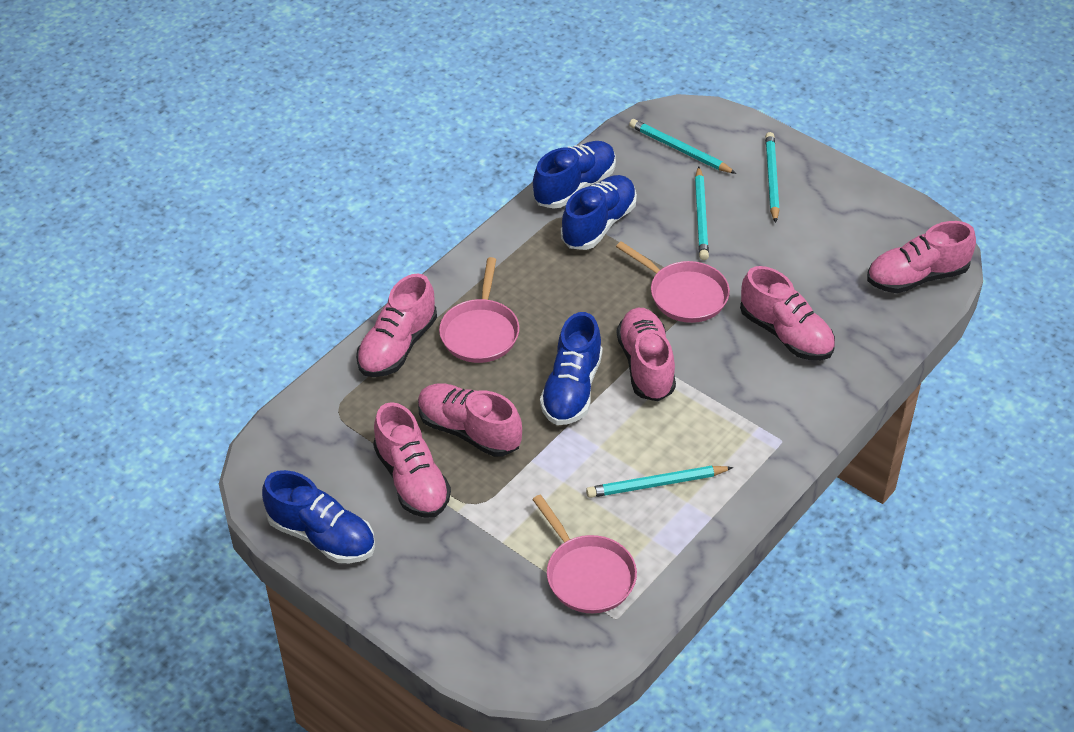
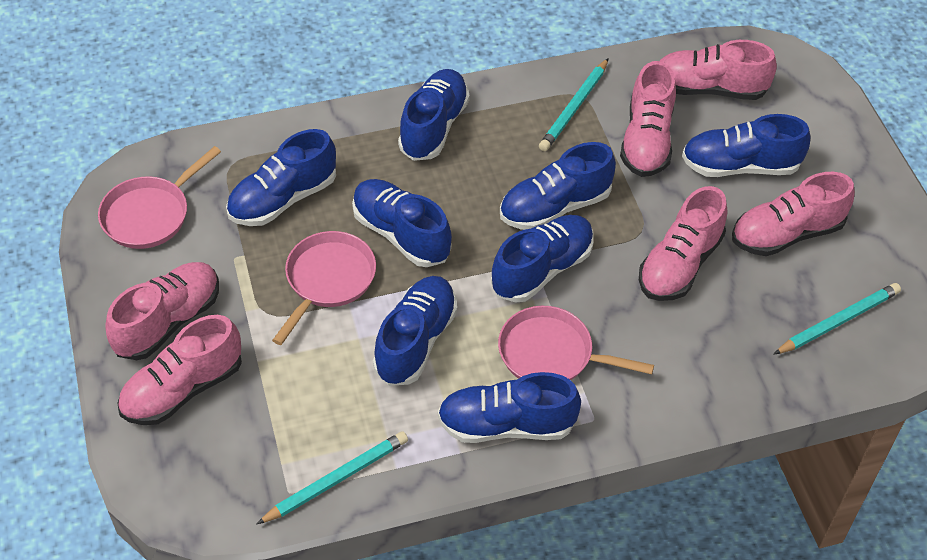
blue shoe: 4 -> 8
turquoise pencil: 4 -> 3

